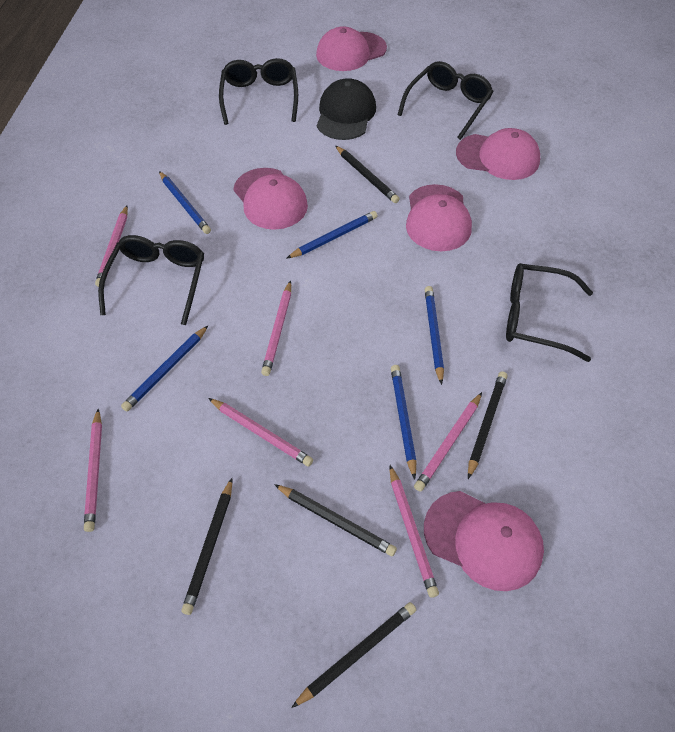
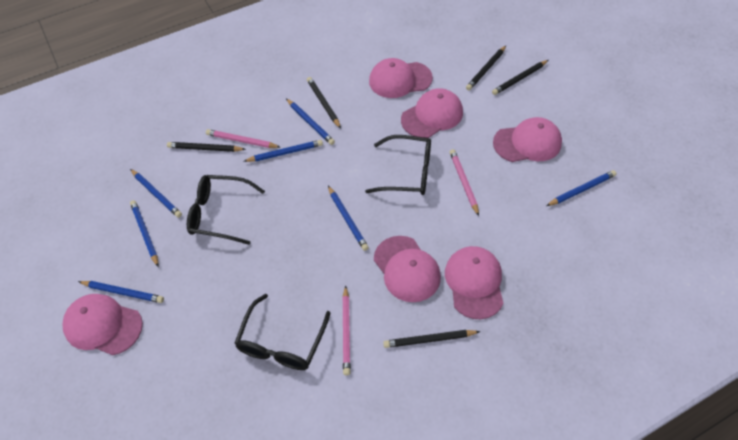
black cap: 1 -> 0
black glasses: 4 -> 3
blue pencil: 5 -> 7
pink cap: 5 -> 6
pink pencil: 6 -> 3

